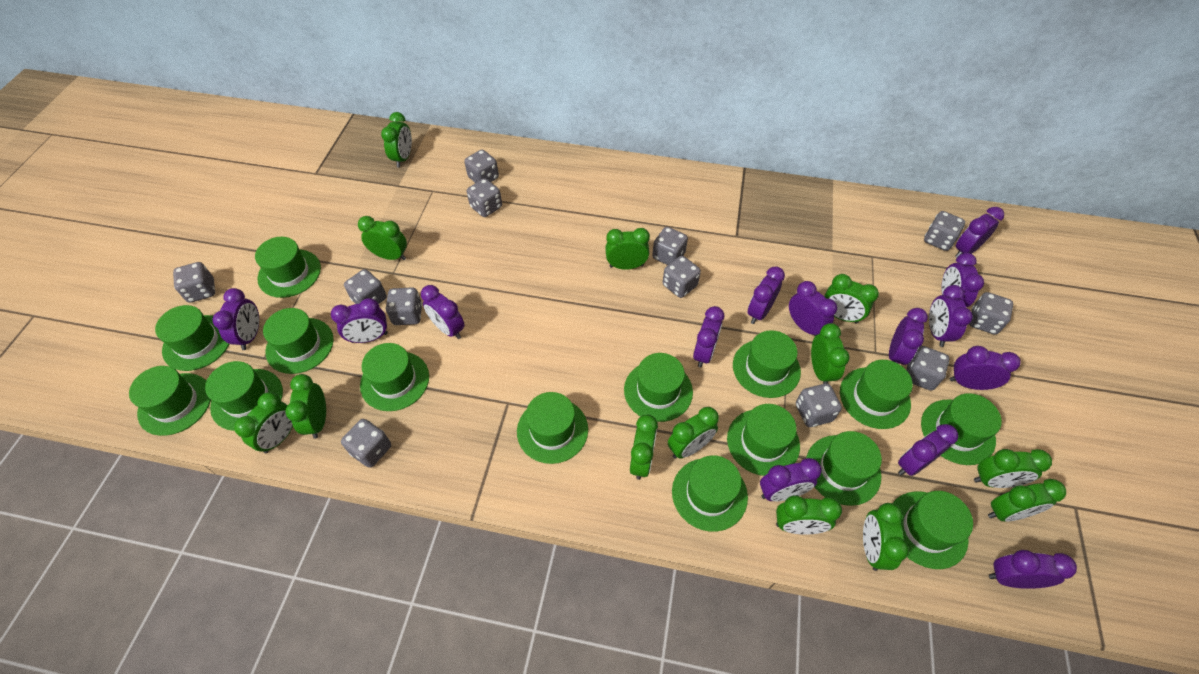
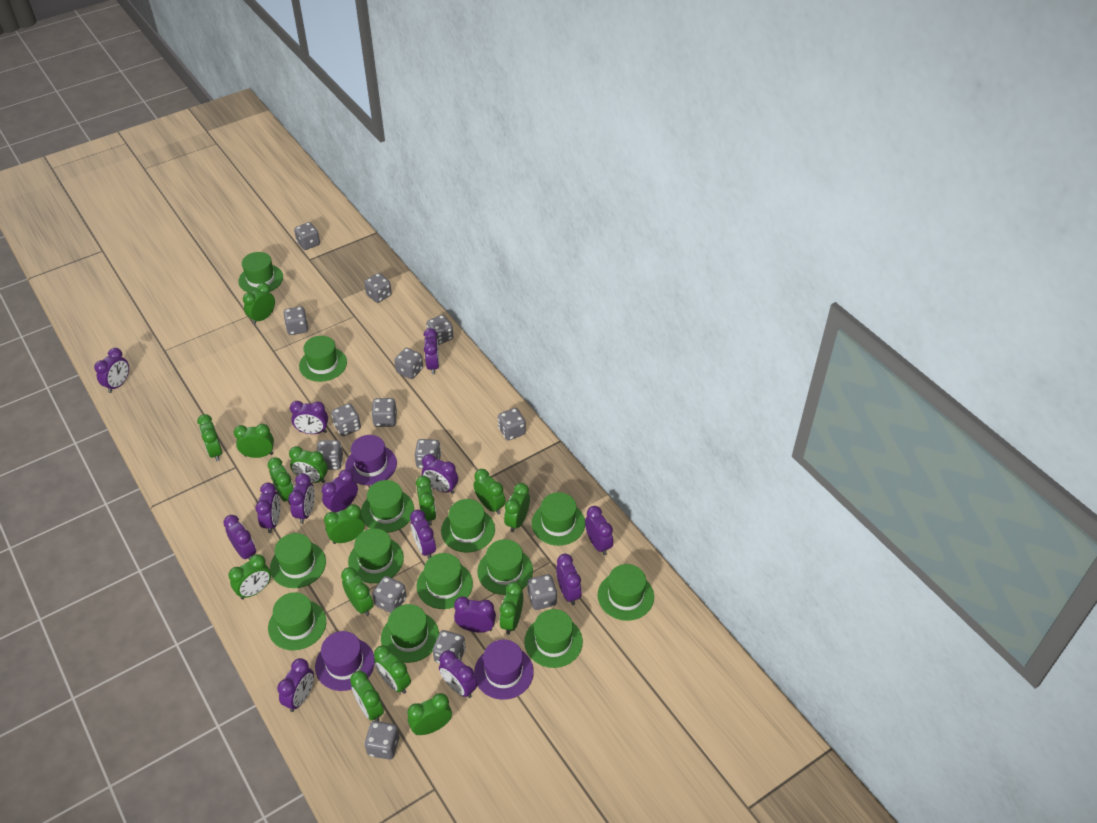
green clock: 13 -> 15
green hat: 15 -> 13
grey dice: 12 -> 14
purple hat: 0 -> 3

